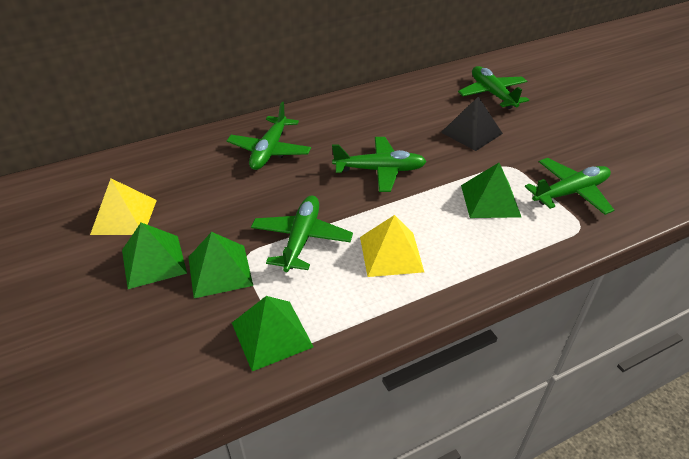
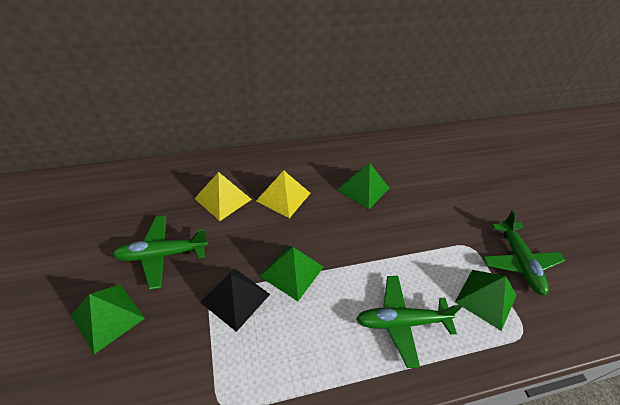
green plane: 5 -> 3

